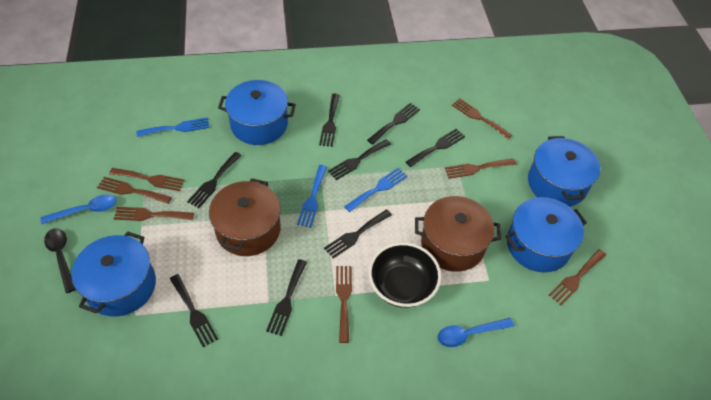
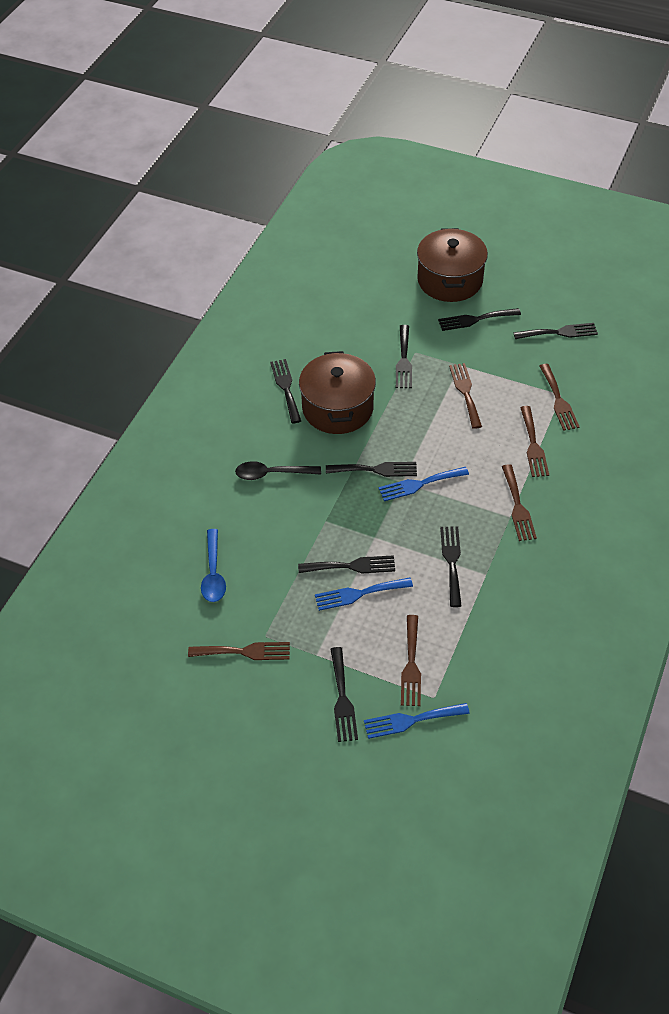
black bowl: 1 -> 0
blue pot: 4 -> 0
blue spoon: 2 -> 1
brown fork: 7 -> 6

